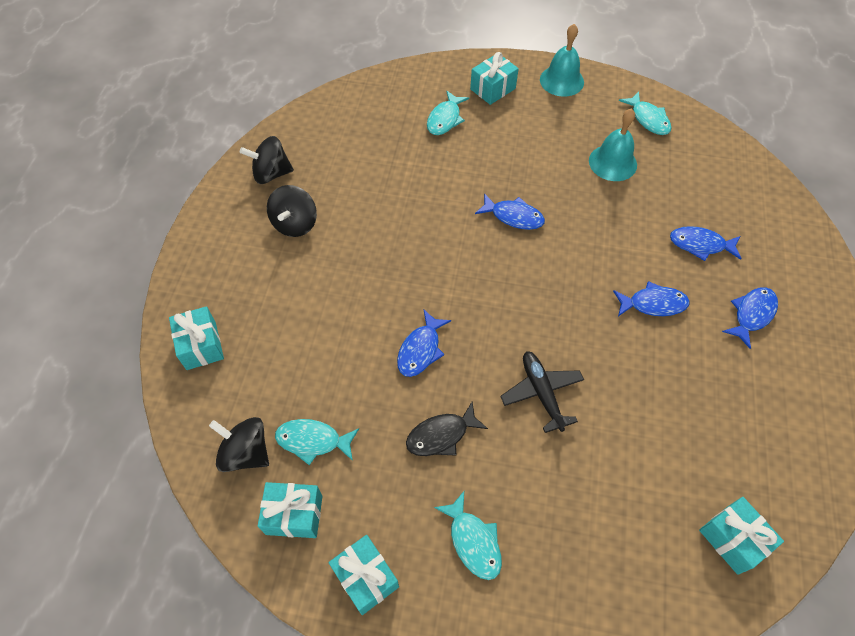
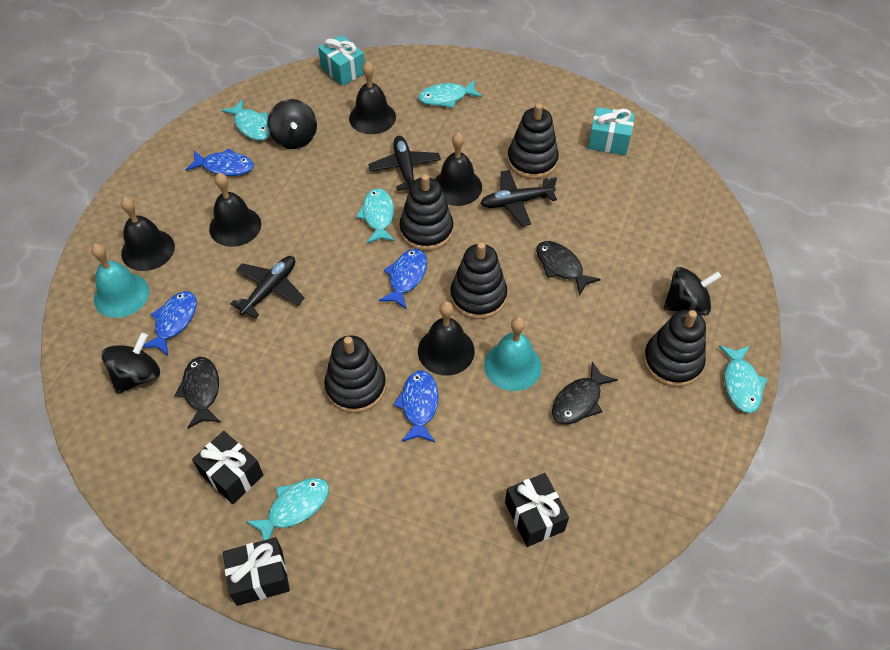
black bell: 0 -> 5
black fish: 1 -> 3
black gift: 0 -> 3
black plane: 1 -> 3
black stacking toy: 0 -> 5
blue fish: 5 -> 4
turquoise fish: 4 -> 5
turquoise gift: 5 -> 2

